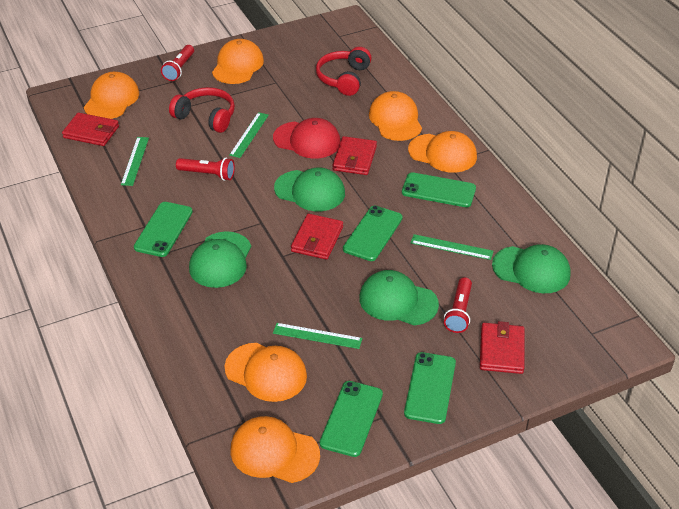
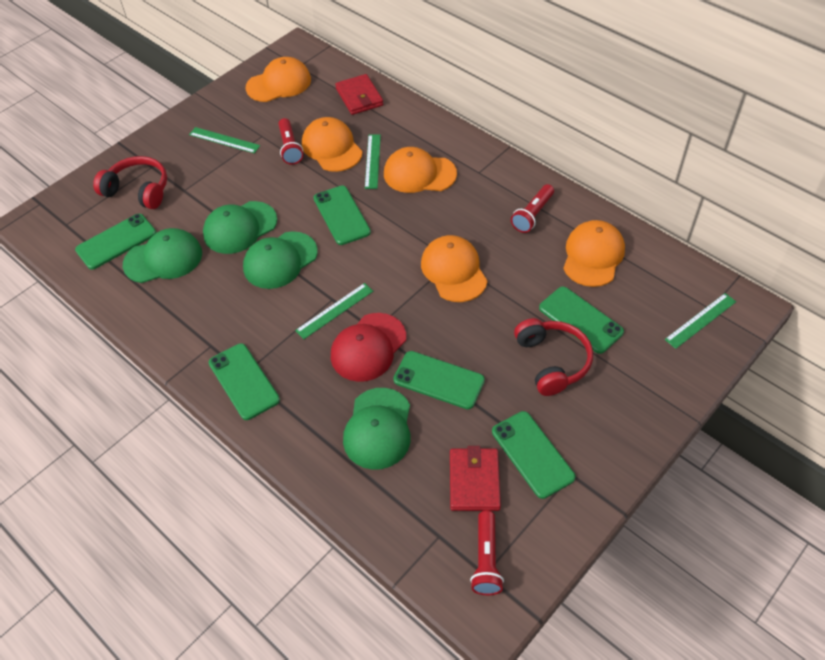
green phone: 5 -> 6
orange cap: 6 -> 5
red wallet: 4 -> 2

